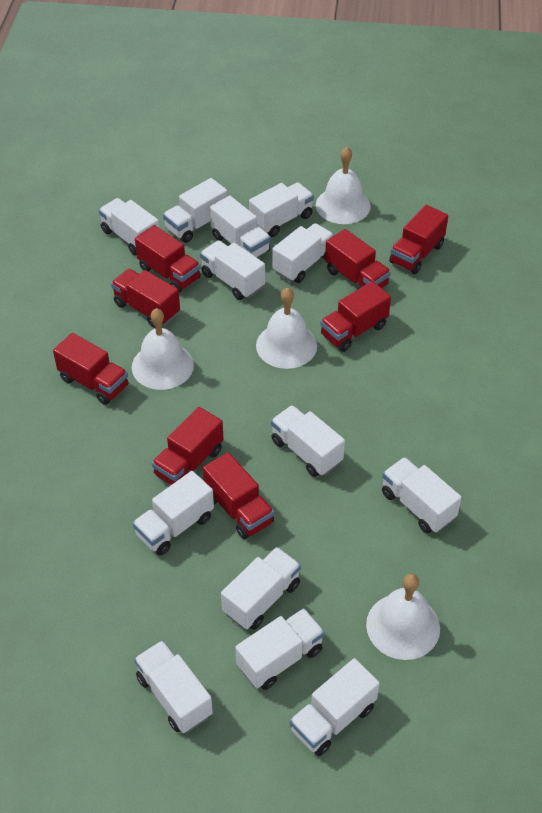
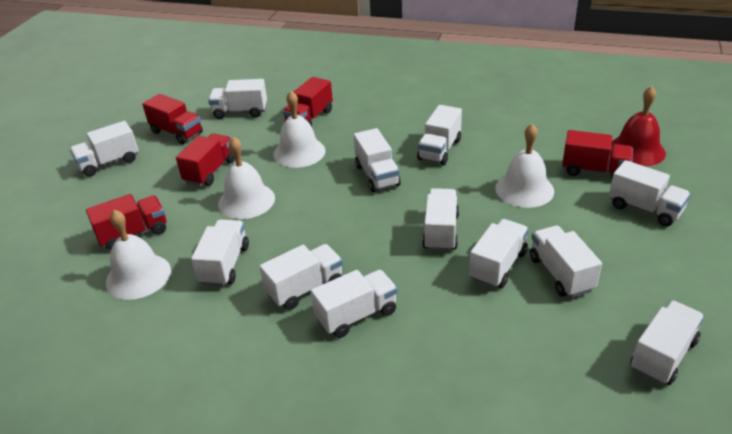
red bell: 0 -> 1
red truck: 8 -> 5
white truck: 13 -> 12

